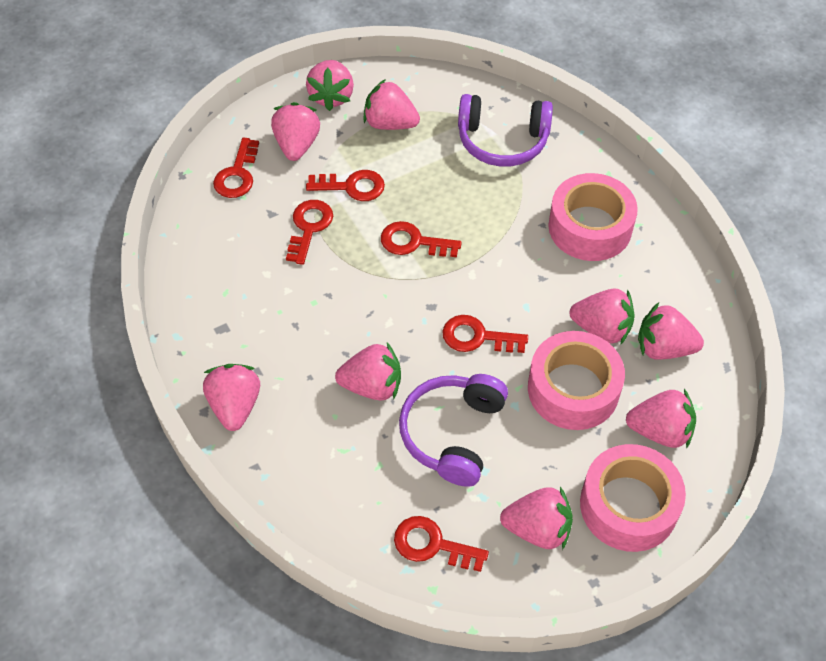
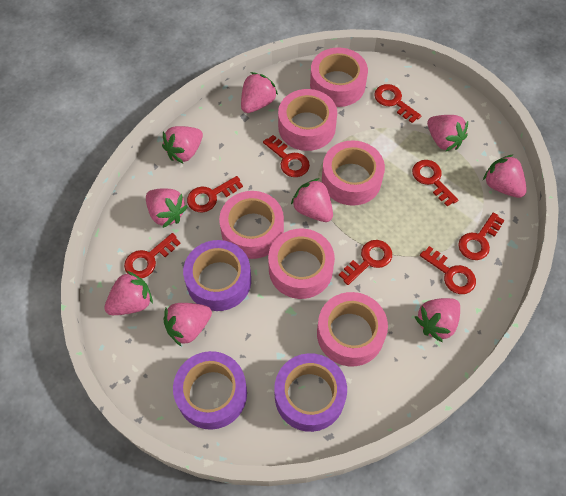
pink tape: 3 -> 6
purple headphones: 2 -> 0
purple tape: 0 -> 3
red key: 6 -> 8

